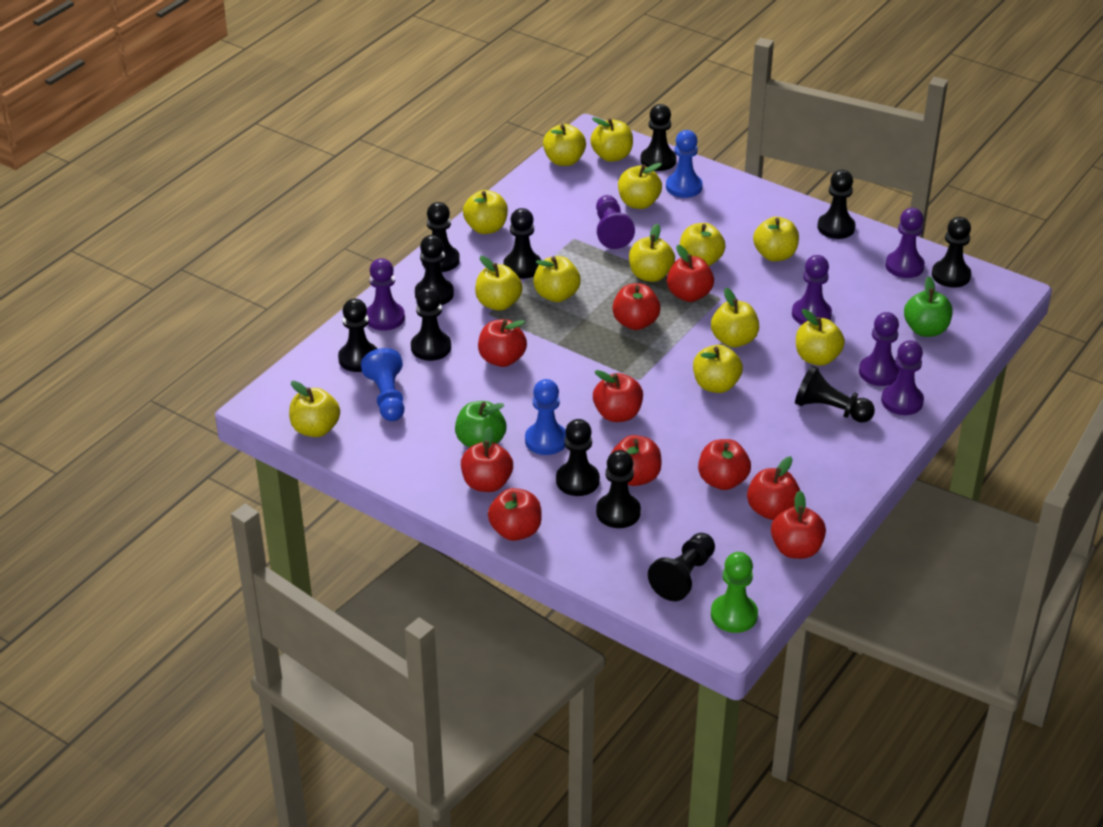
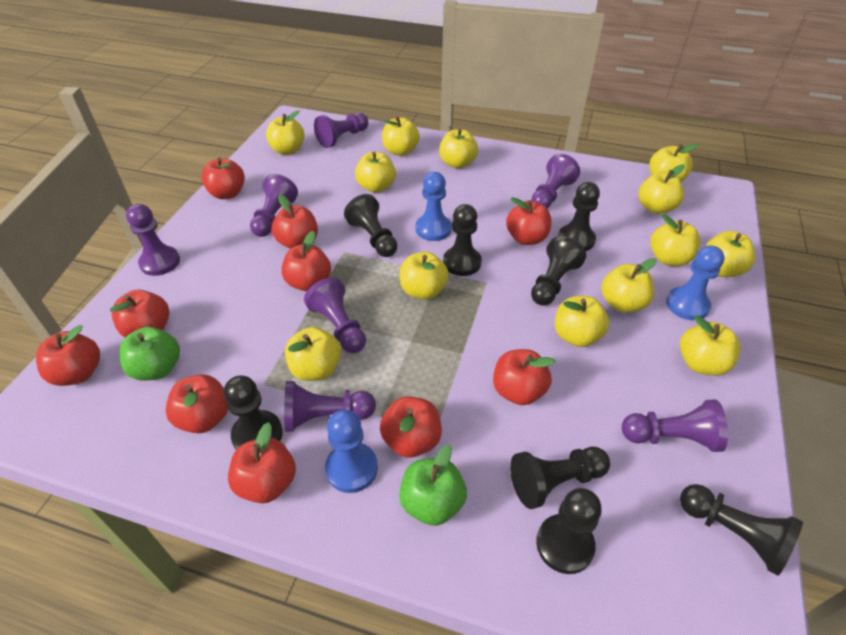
black pawn: 12 -> 8
green pawn: 1 -> 0
purple pawn: 6 -> 7

